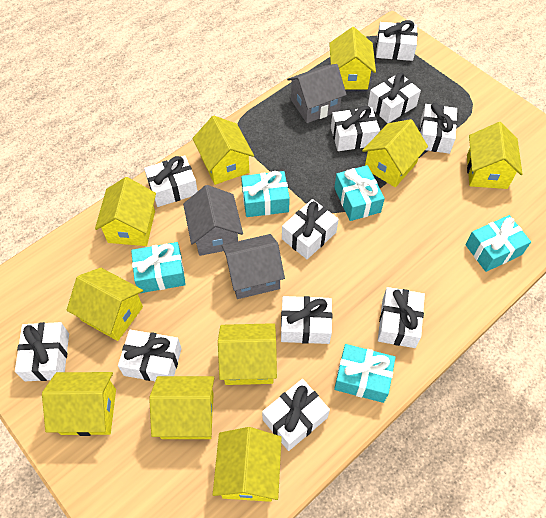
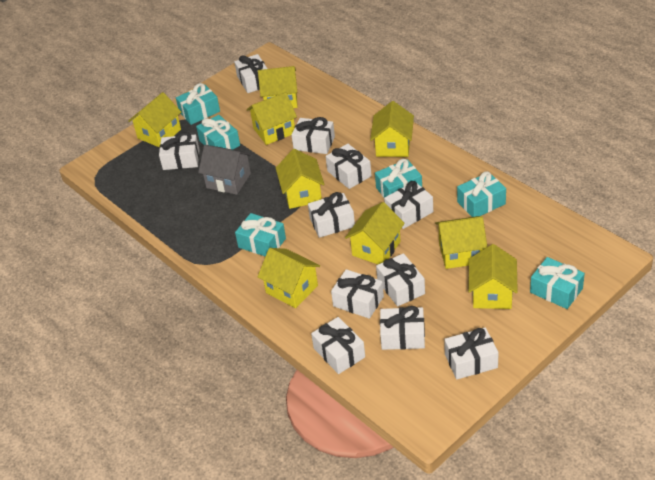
grey house: 3 -> 1
turquoise gift: 5 -> 6
yellow house: 10 -> 9

